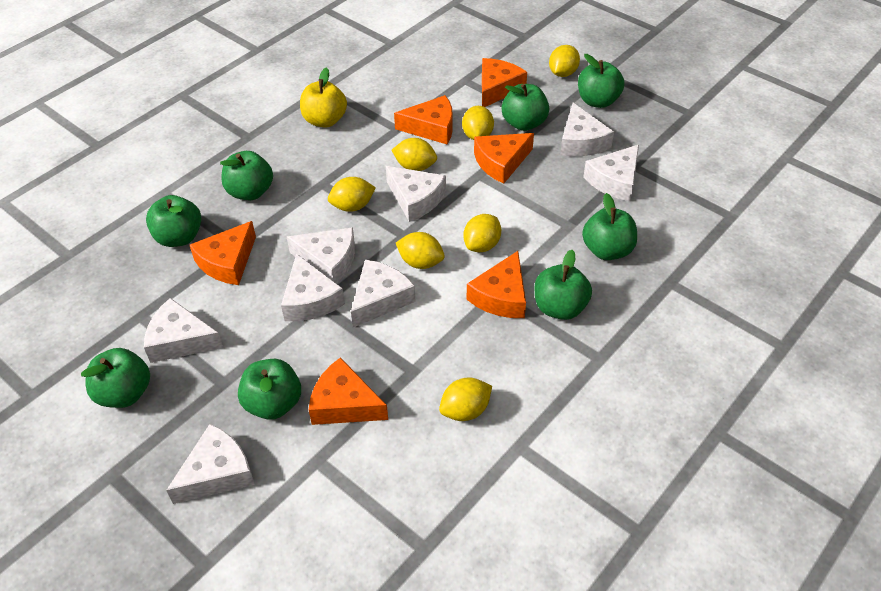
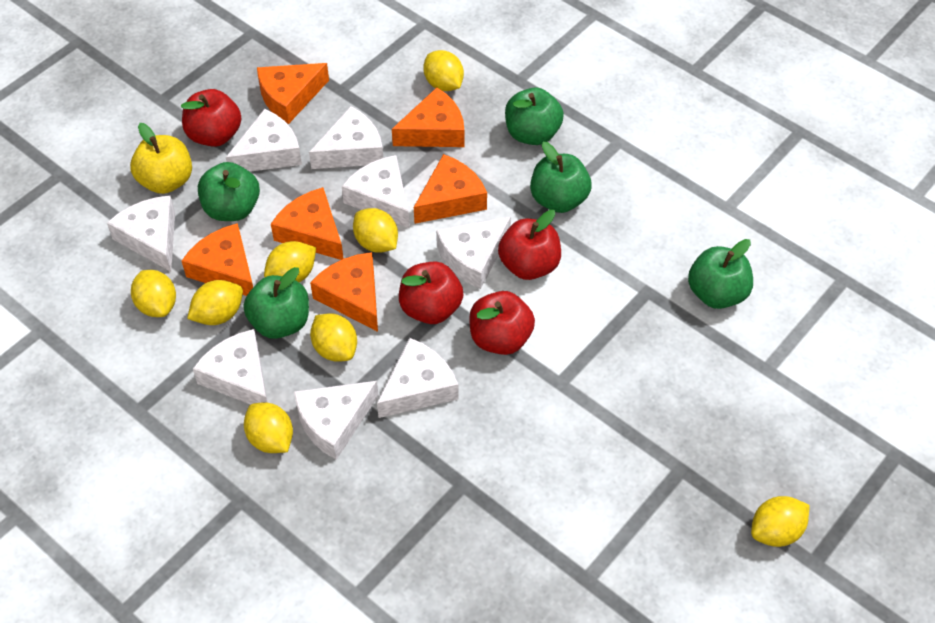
green apple: 8 -> 5
red apple: 0 -> 4
yellow lemon: 7 -> 8

